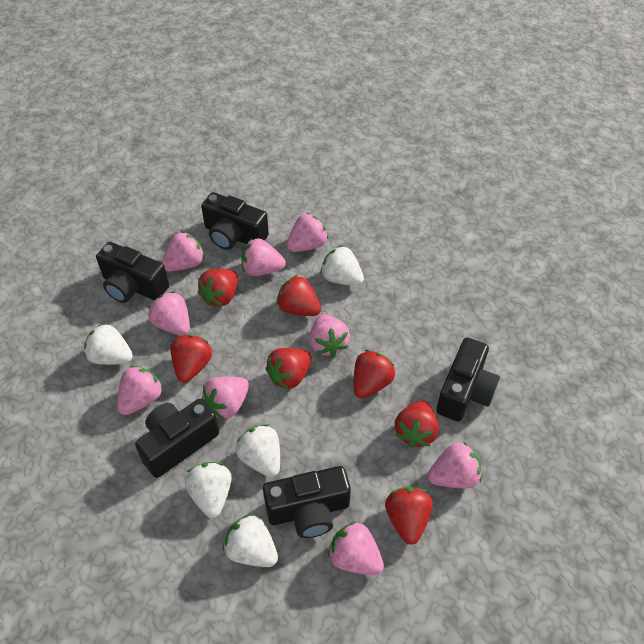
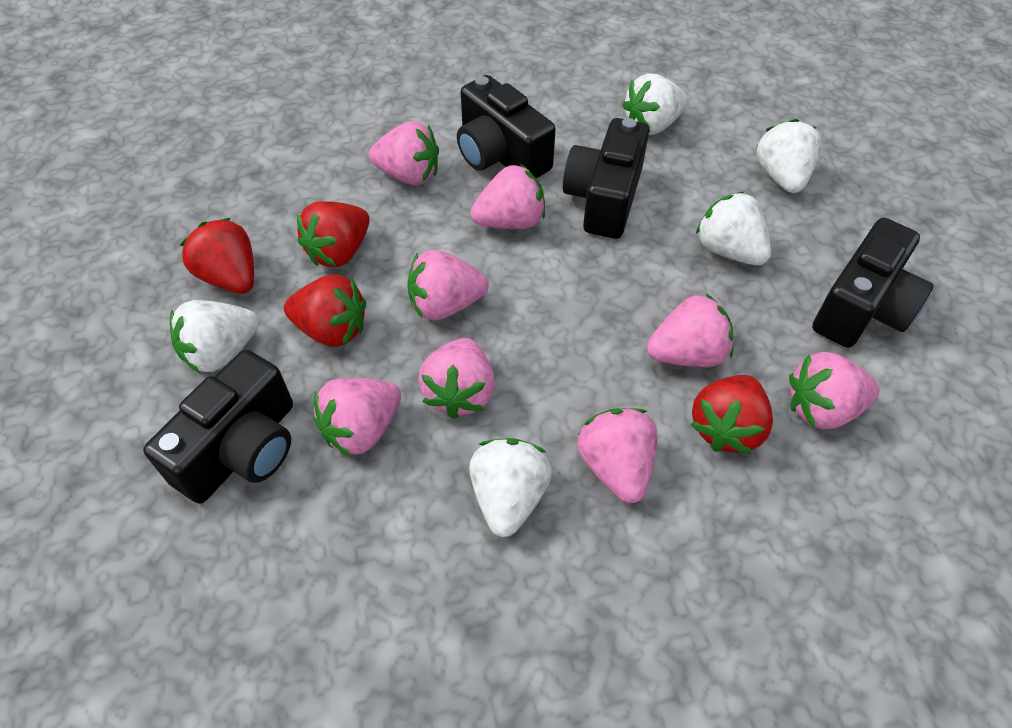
black camera: 5 -> 4
pink strawberry: 9 -> 8
red strawberry: 7 -> 4

